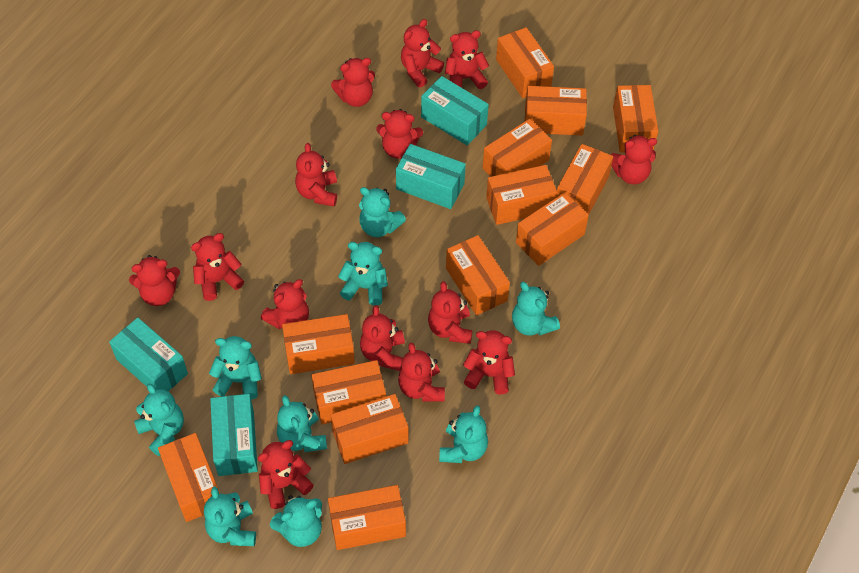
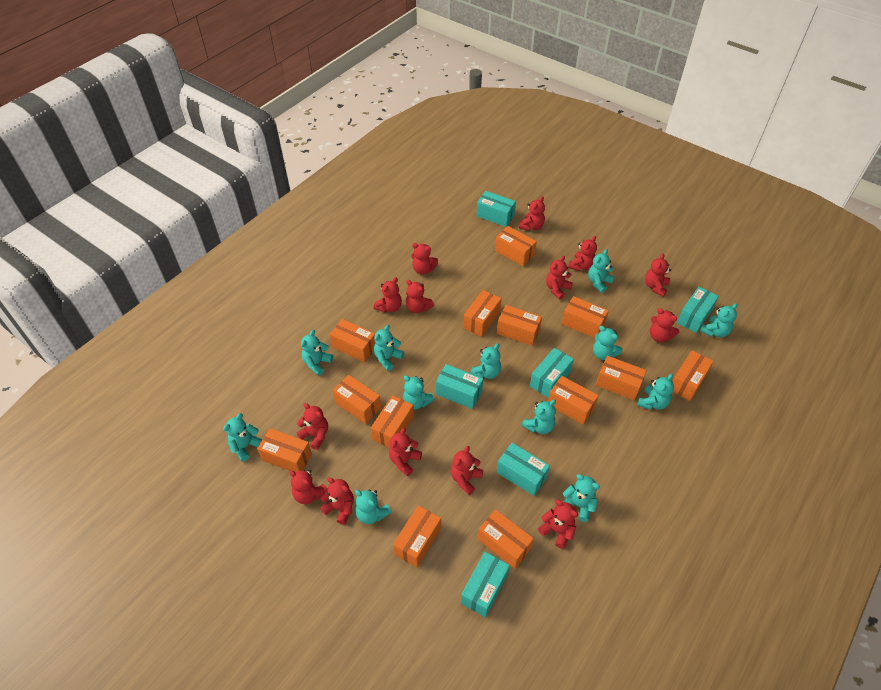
turquoise box: 4 -> 6
turquoise teddy bear: 9 -> 12

